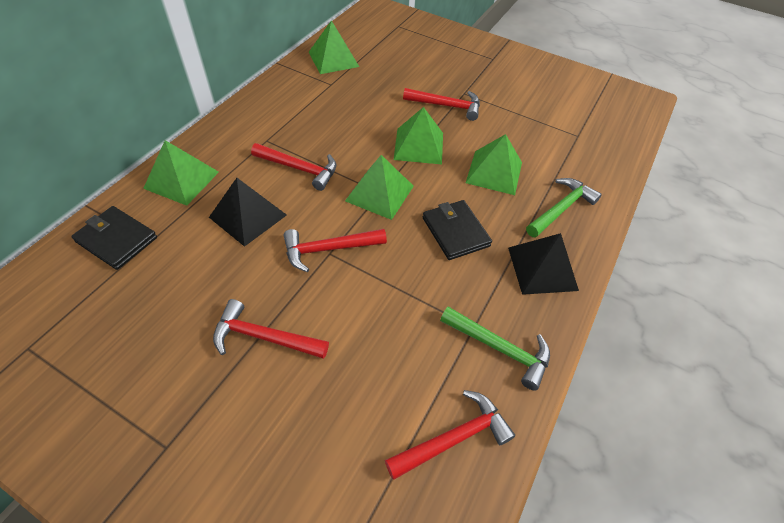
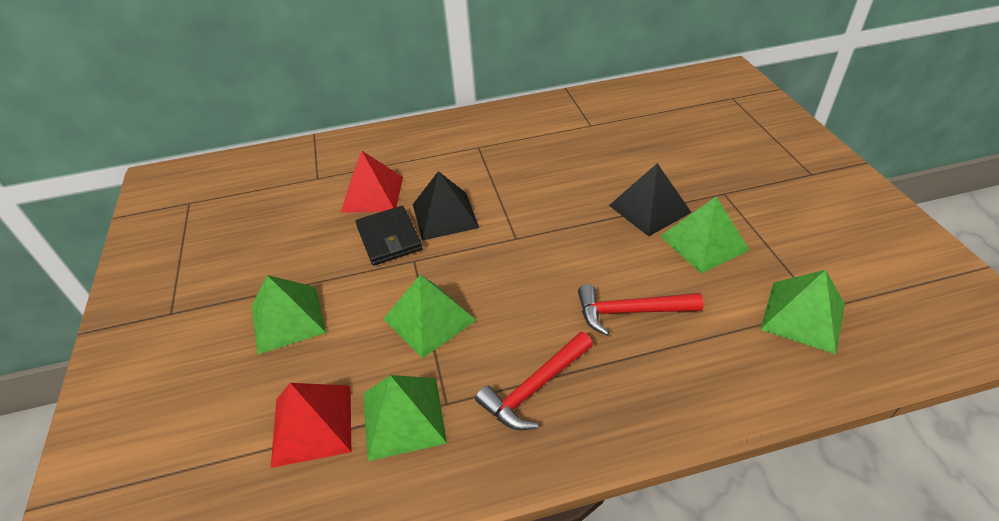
black wallet: 2 -> 1
green hammer: 2 -> 0
red hammer: 5 -> 2
red pyramid: 0 -> 2

